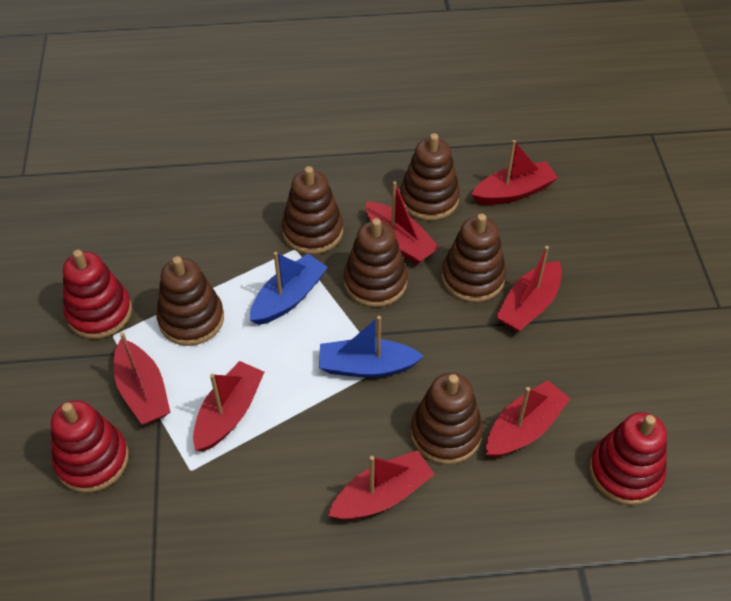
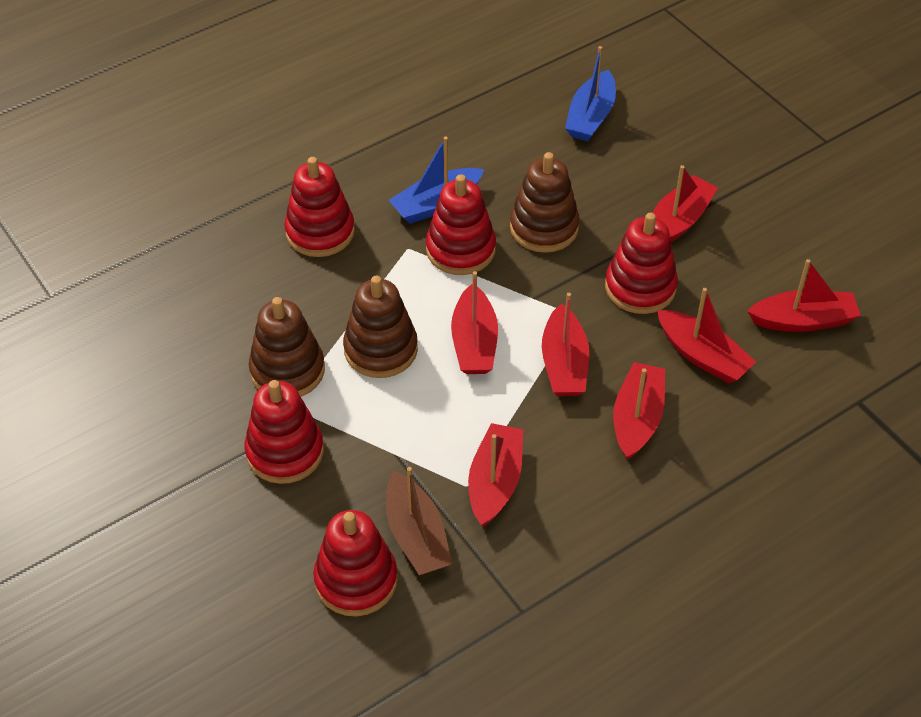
brown boat: 0 -> 1
brown stacking toy: 6 -> 3
red stacking toy: 3 -> 5

